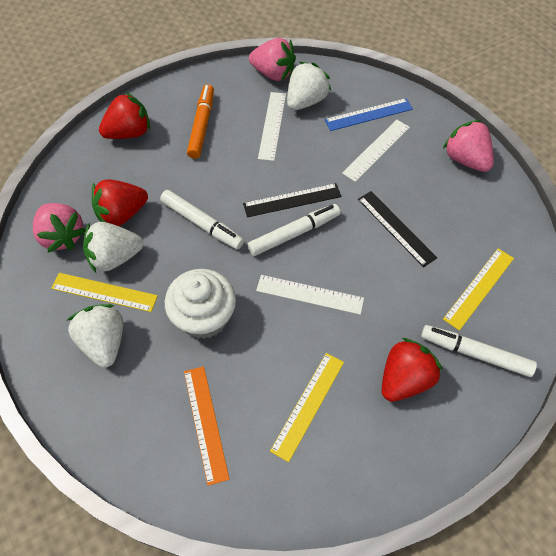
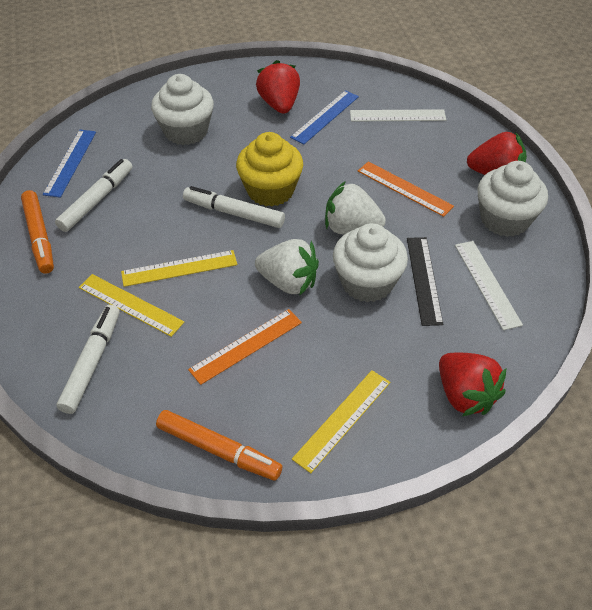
black ruler: 2 -> 1
blue ruler: 1 -> 2
orange marker: 1 -> 2
orange ruler: 1 -> 2
pink strawberry: 3 -> 0
white cupcake: 1 -> 3
white ruler: 3 -> 2
white strawberry: 3 -> 2
yellow cupcake: 0 -> 1

